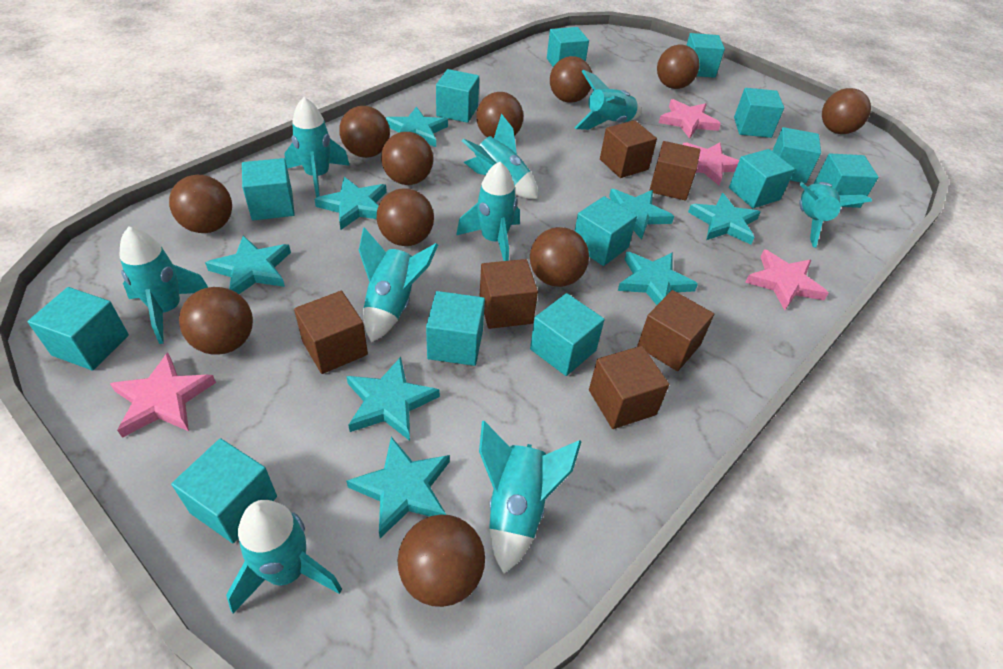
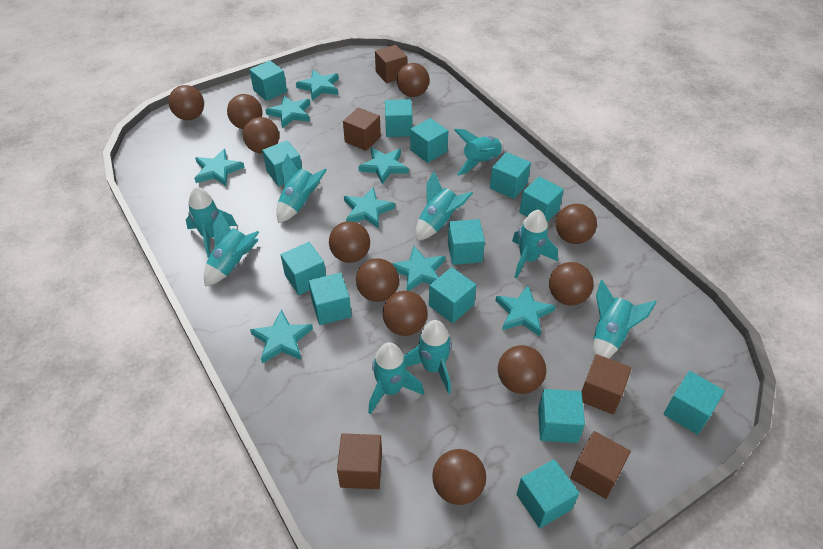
brown cube: 6 -> 5
pink star: 4 -> 0

